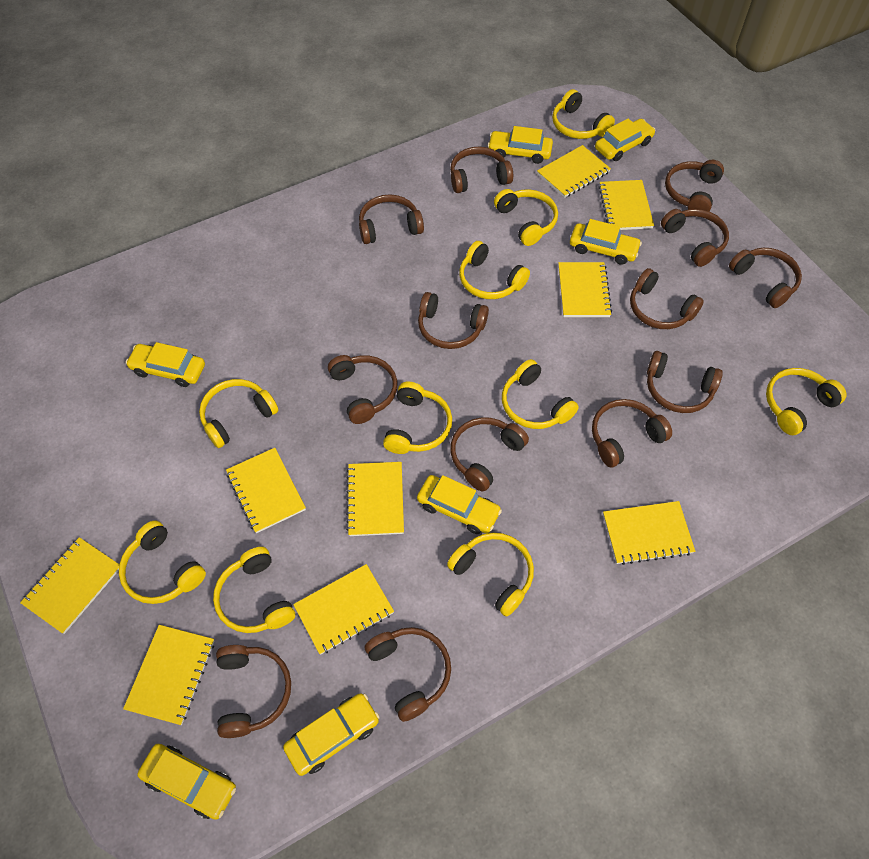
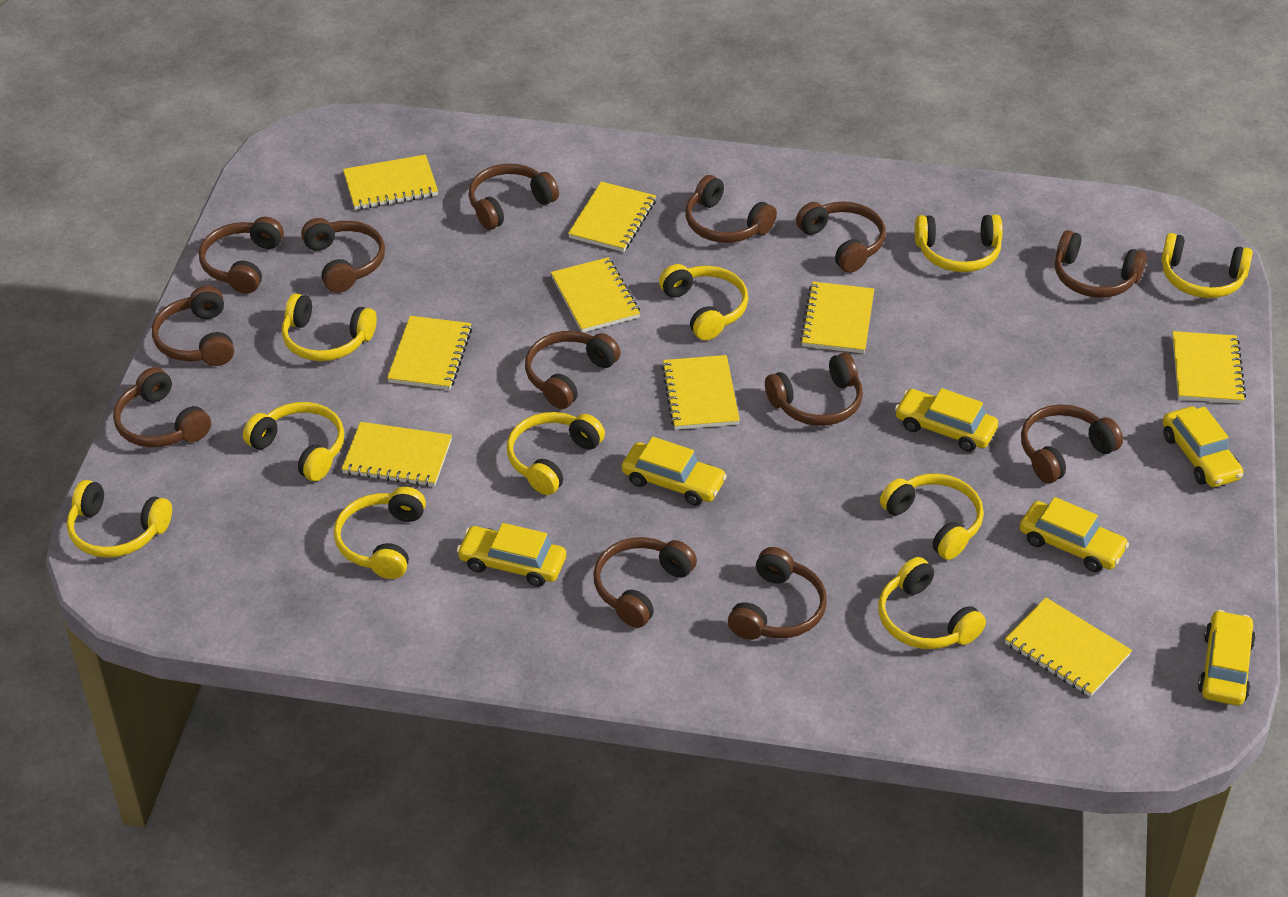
yellow car: 7 -> 6

